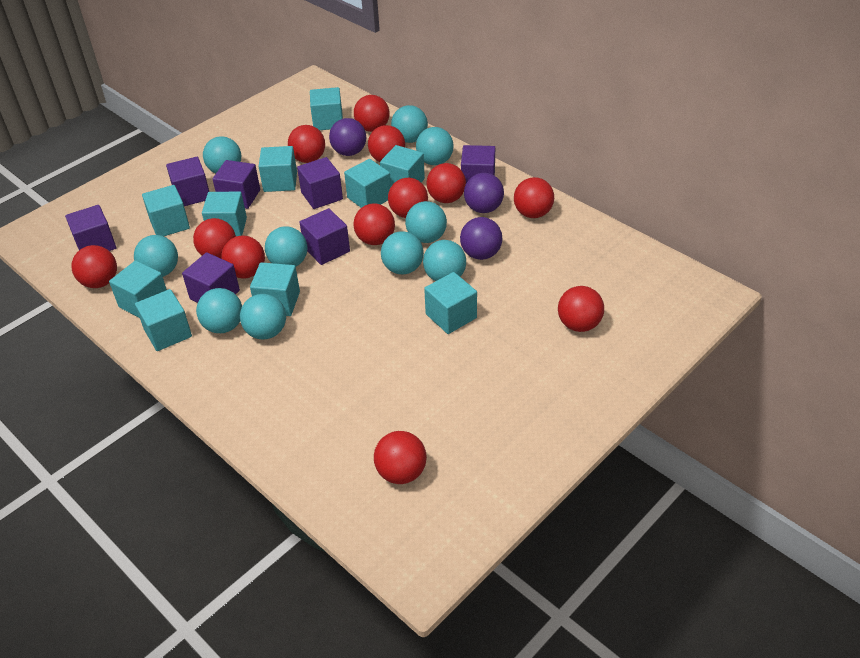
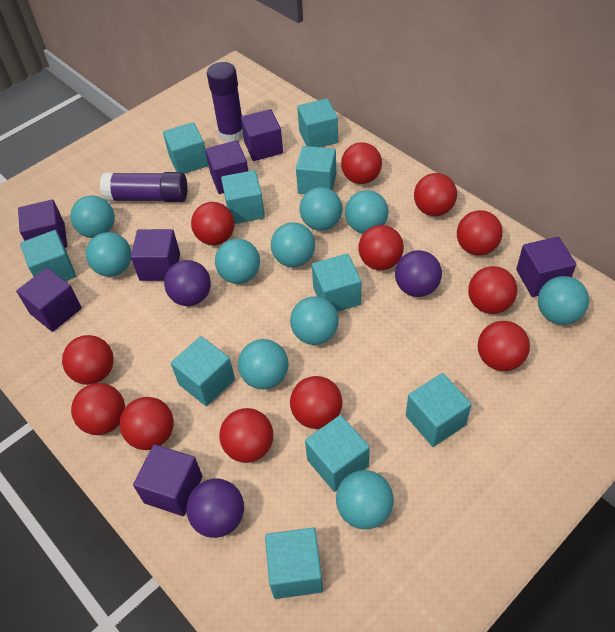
purple glue stick: 0 -> 2

